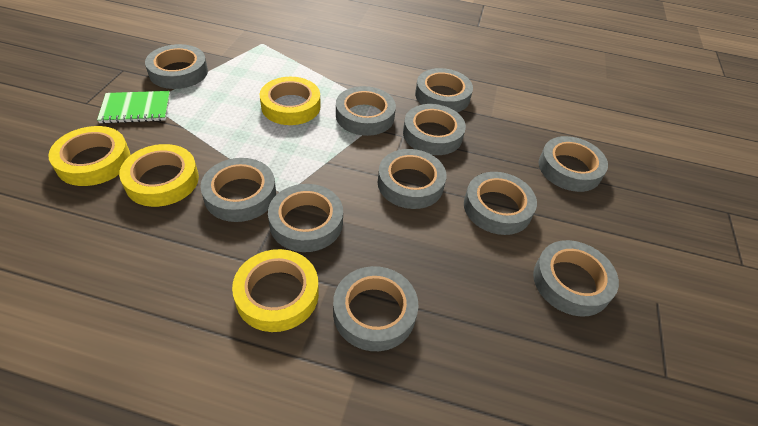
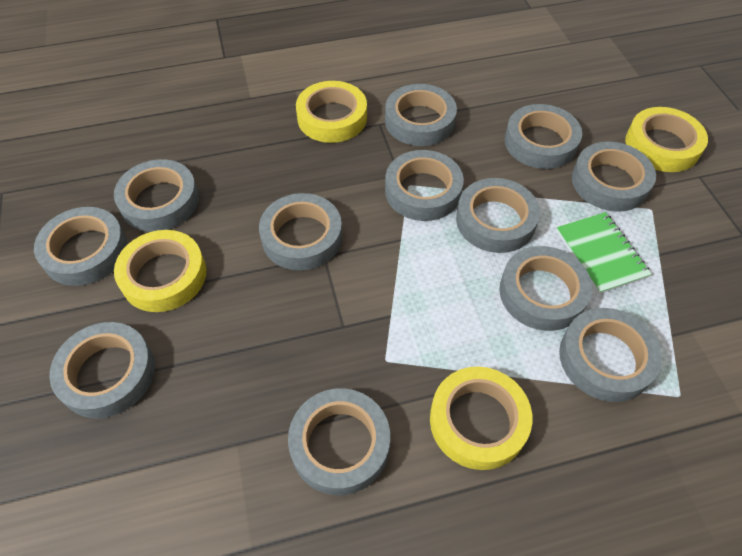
grey tape: 11 -> 12

